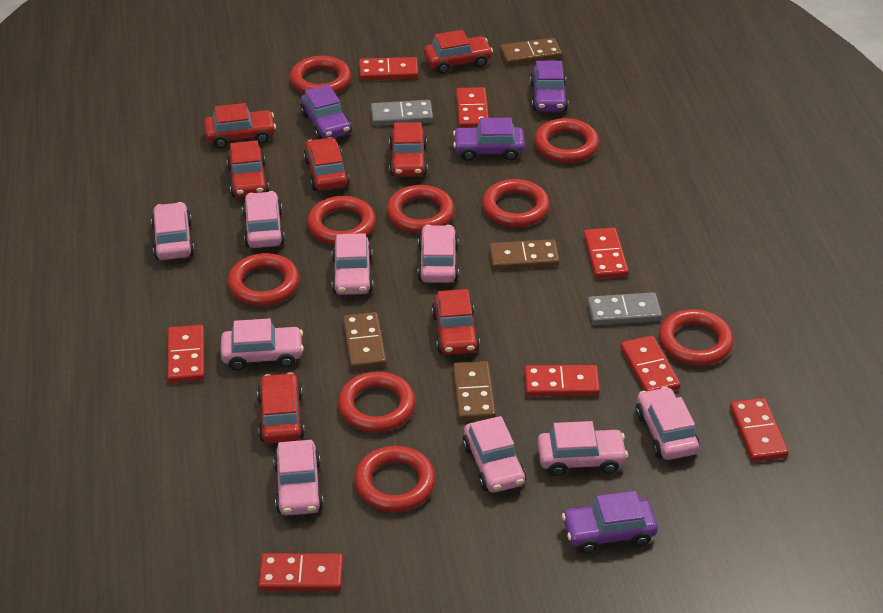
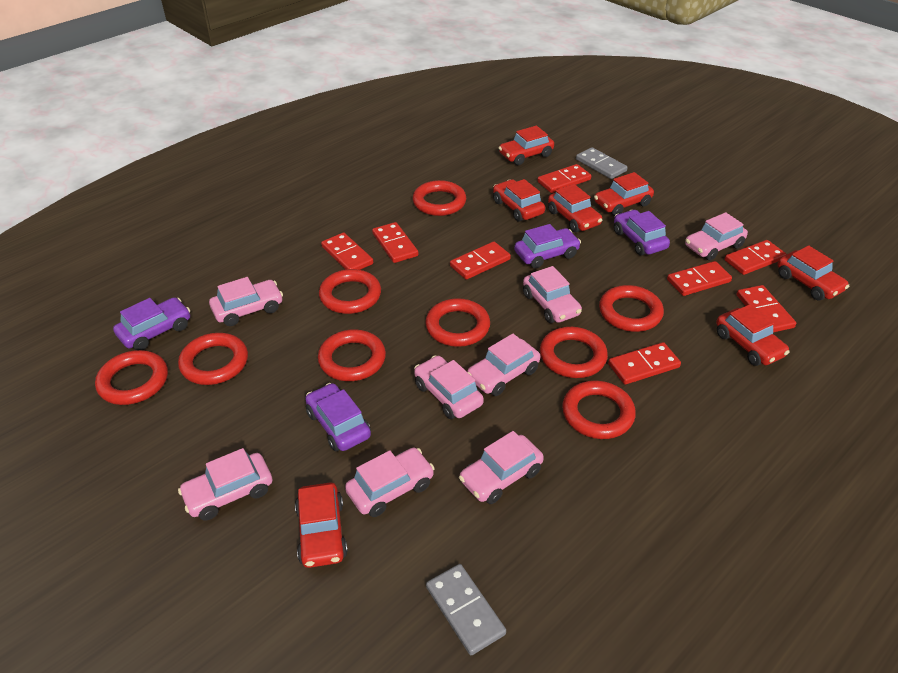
brown domino: 4 -> 0
pink car: 9 -> 8

